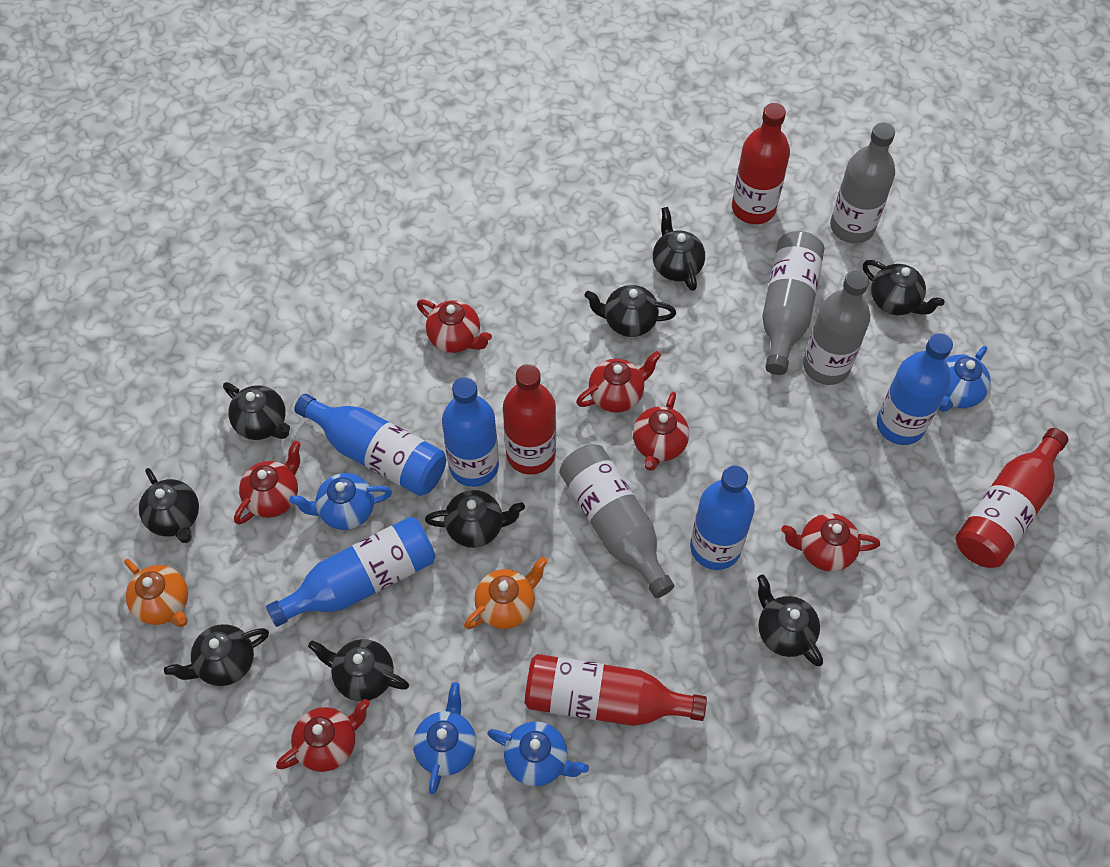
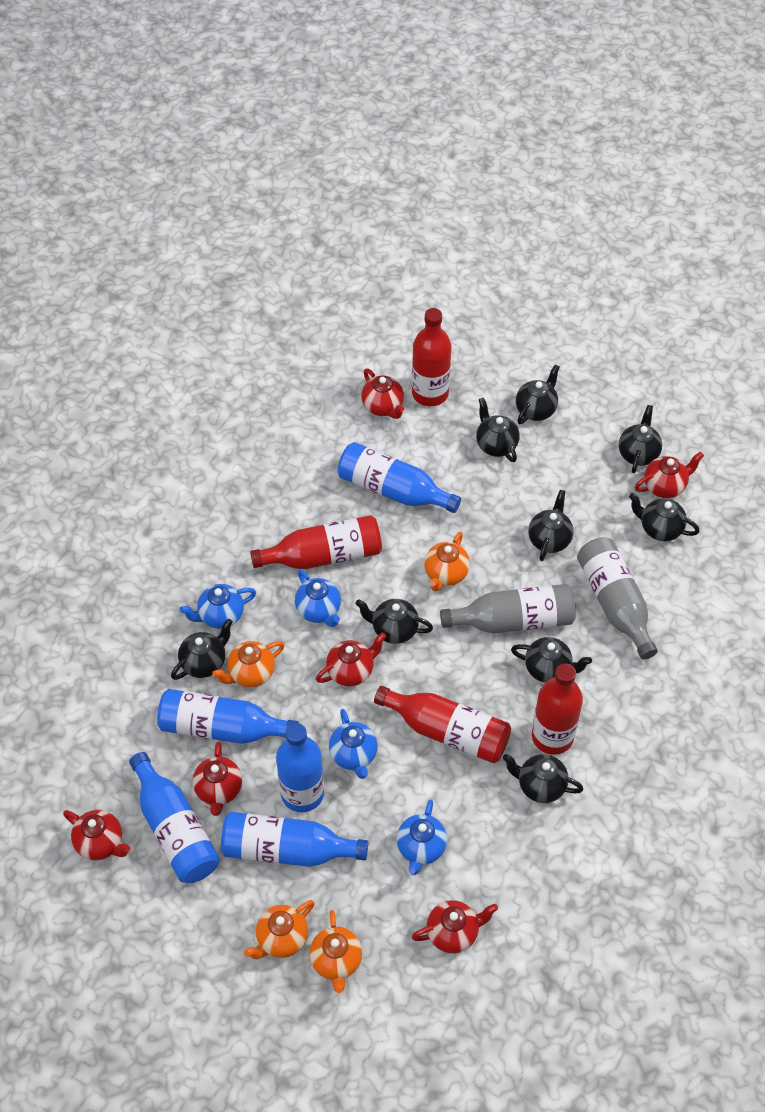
grey bottle: 4 -> 2
orange teapot: 2 -> 4

